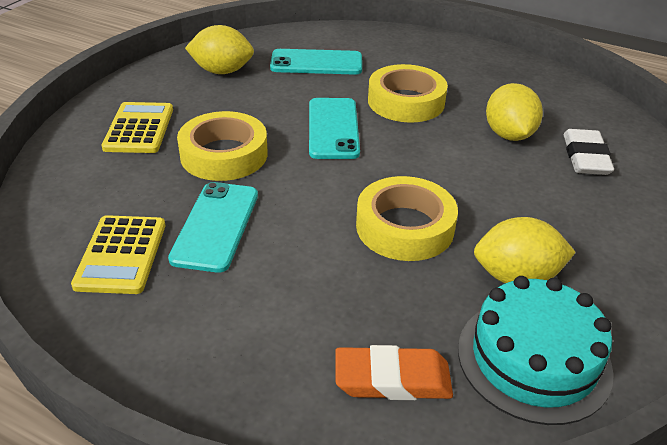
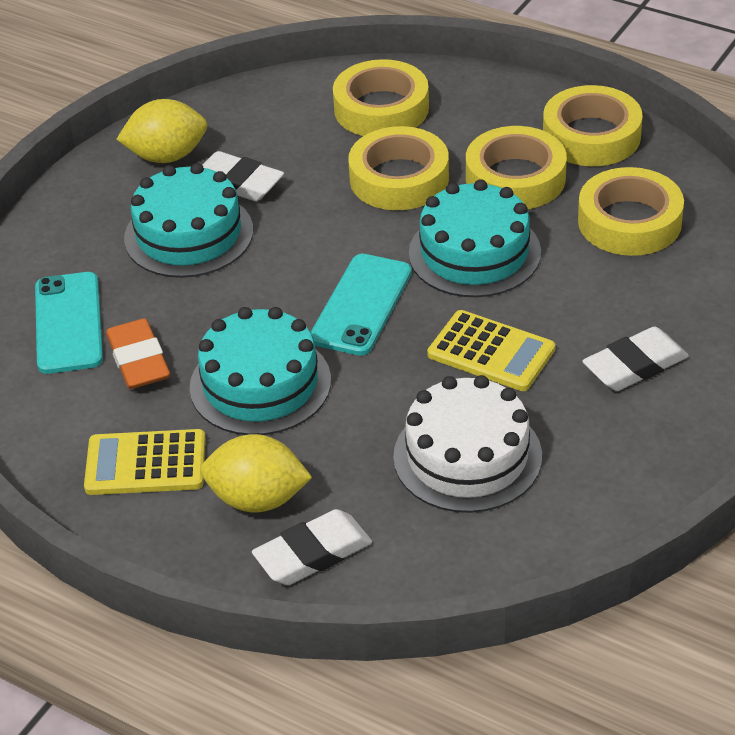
turquoise cake: 1 -> 3
turquoise phone: 3 -> 2
white cake: 0 -> 1
white eraser: 1 -> 3
yellow lemon: 3 -> 2
yellow tape: 3 -> 5

